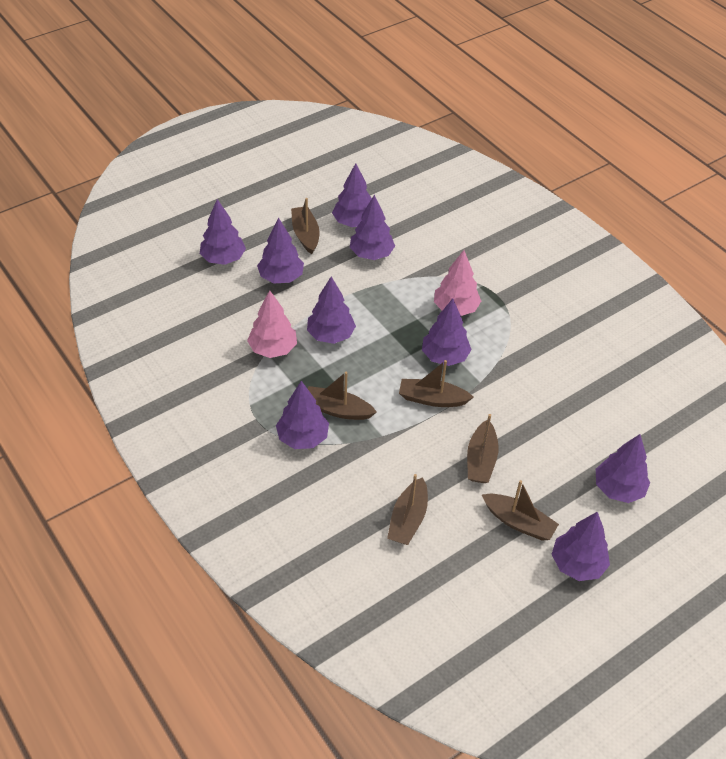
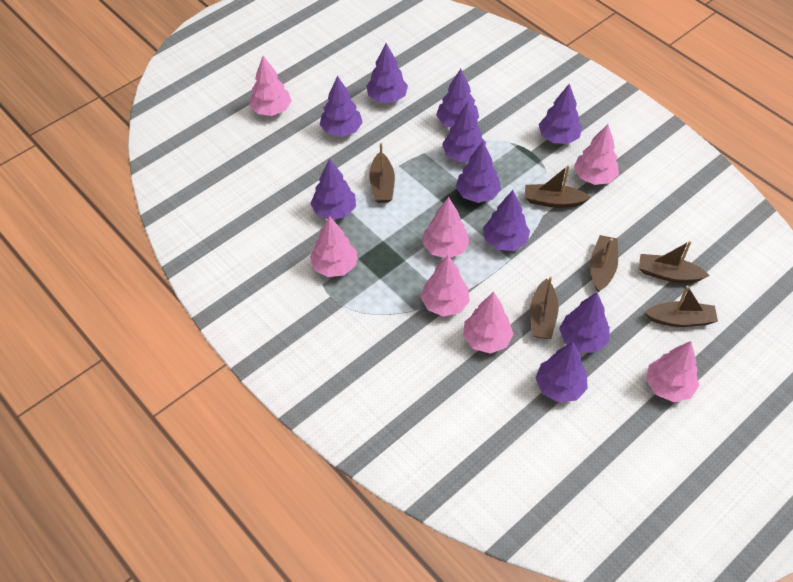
pink tree: 2 -> 7
purple tree: 9 -> 10

